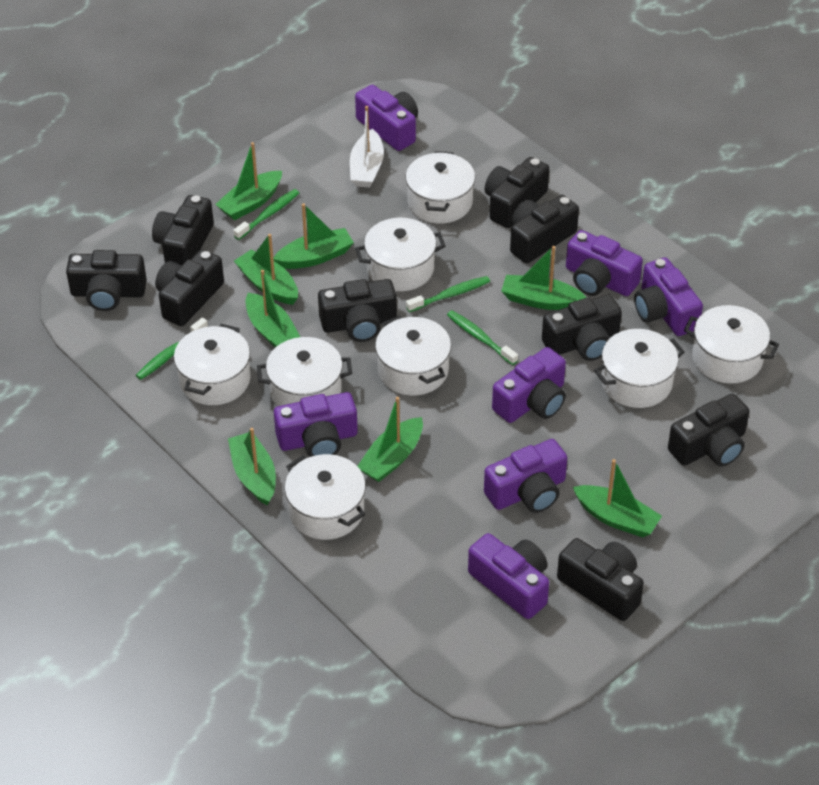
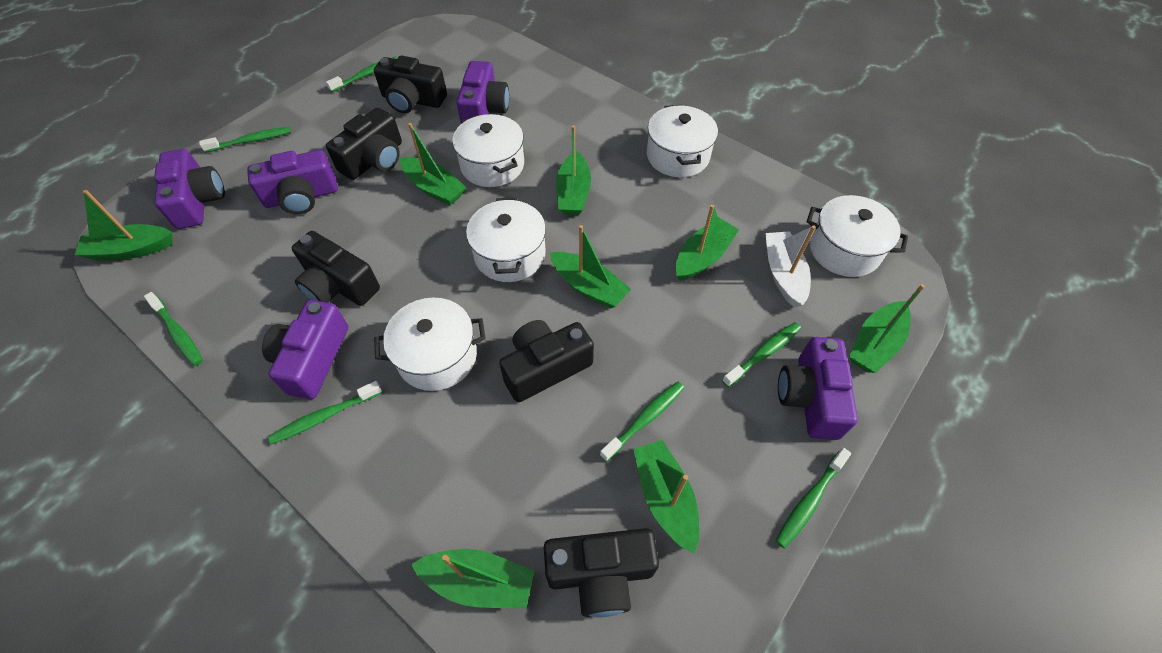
black camera: 9 -> 5
green toothbrush: 4 -> 7
purple camera: 7 -> 5
white pot: 8 -> 5

